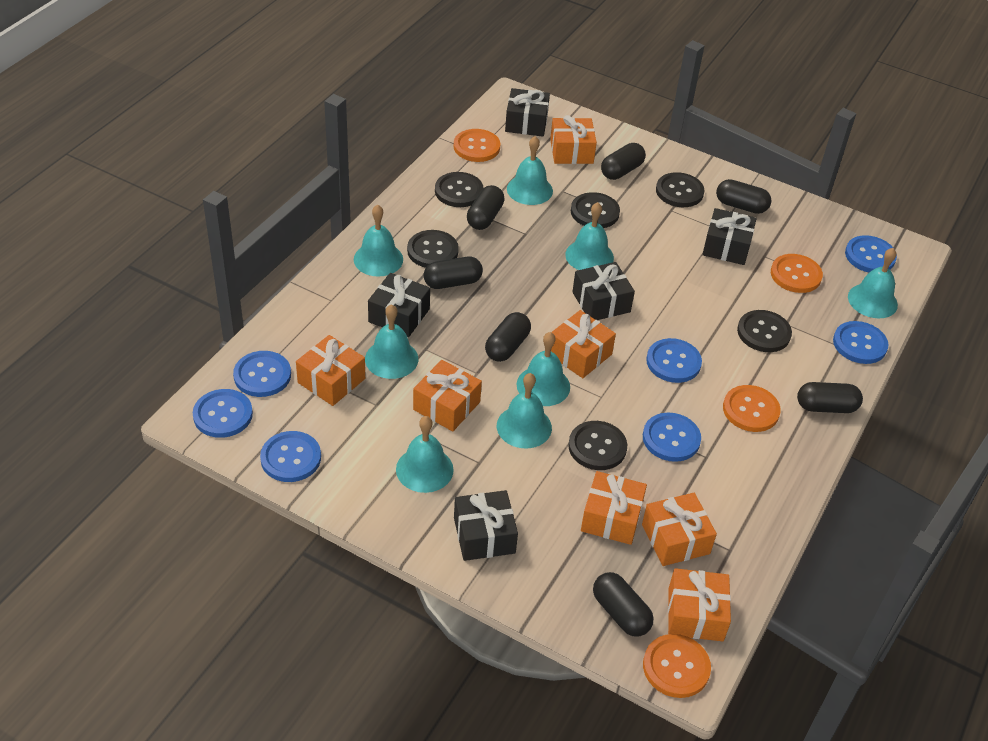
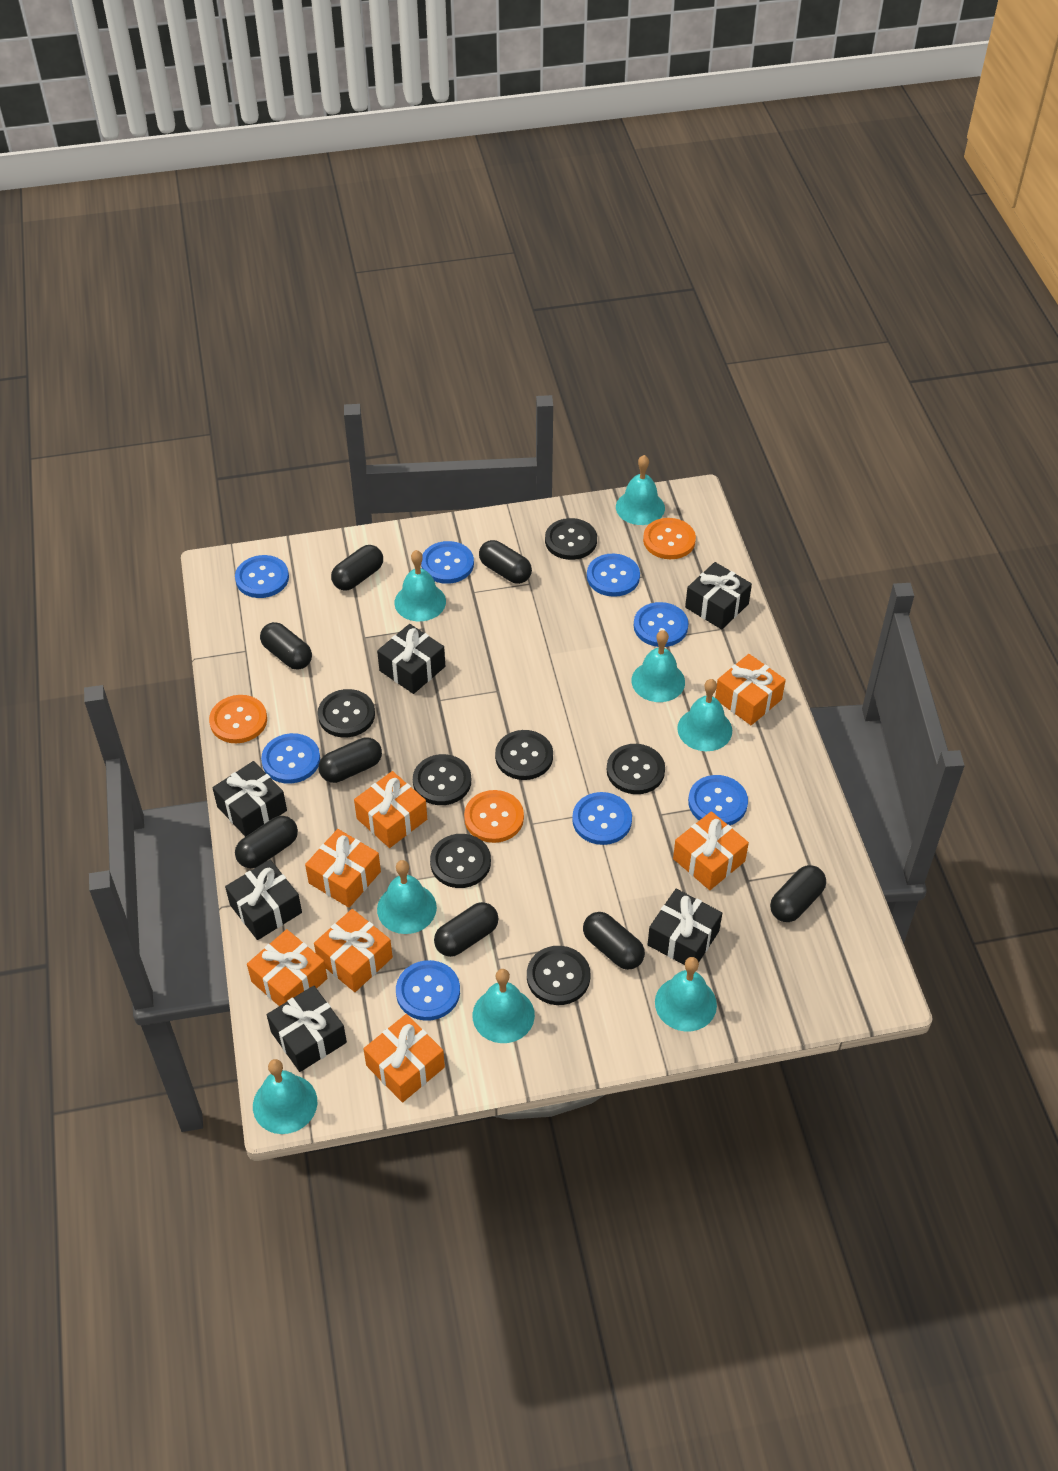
black button: 6 -> 7
black capsule: 7 -> 8
black gift: 5 -> 6
blue button: 7 -> 8
orange button: 4 -> 3

